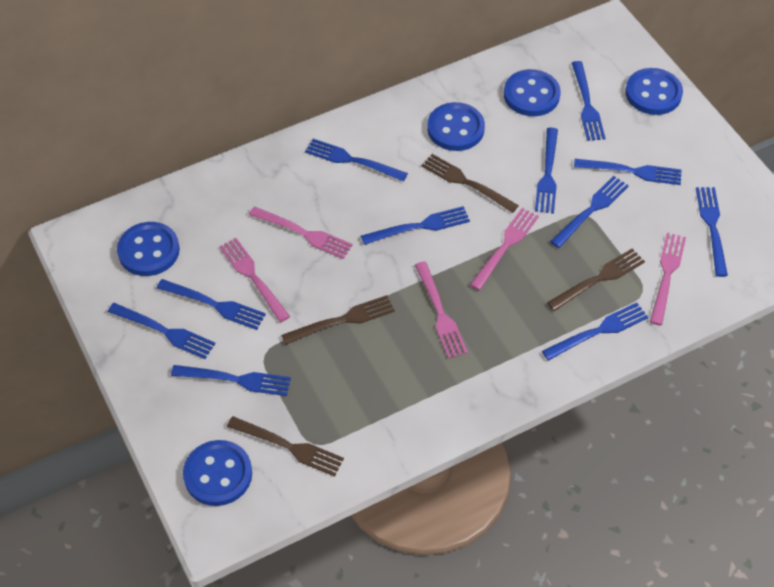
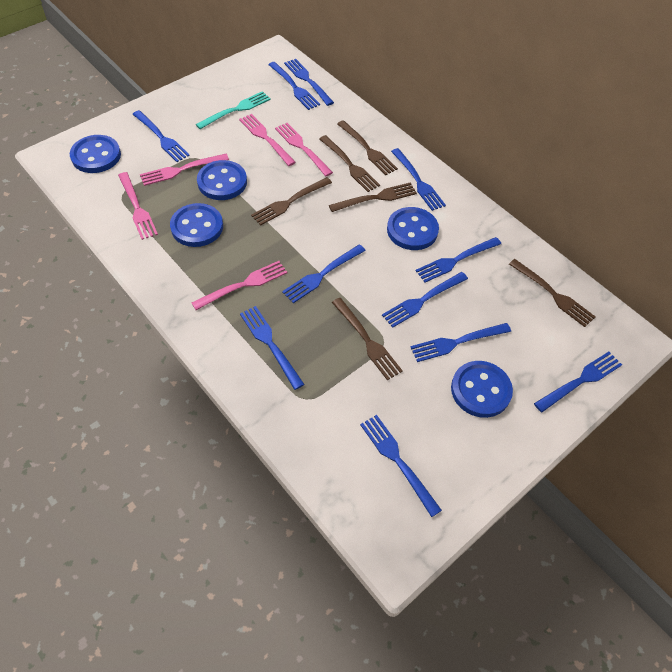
brown fork: 4 -> 6
turquoise fork: 0 -> 1

